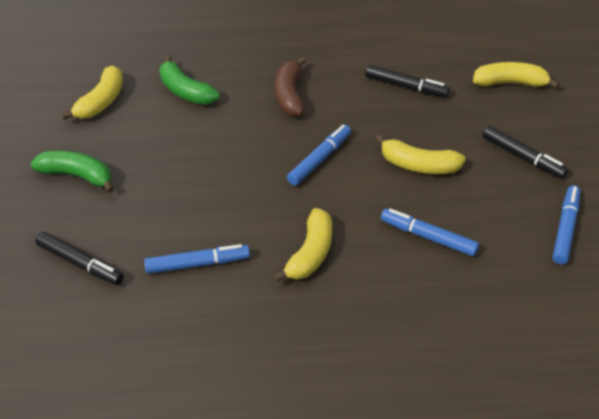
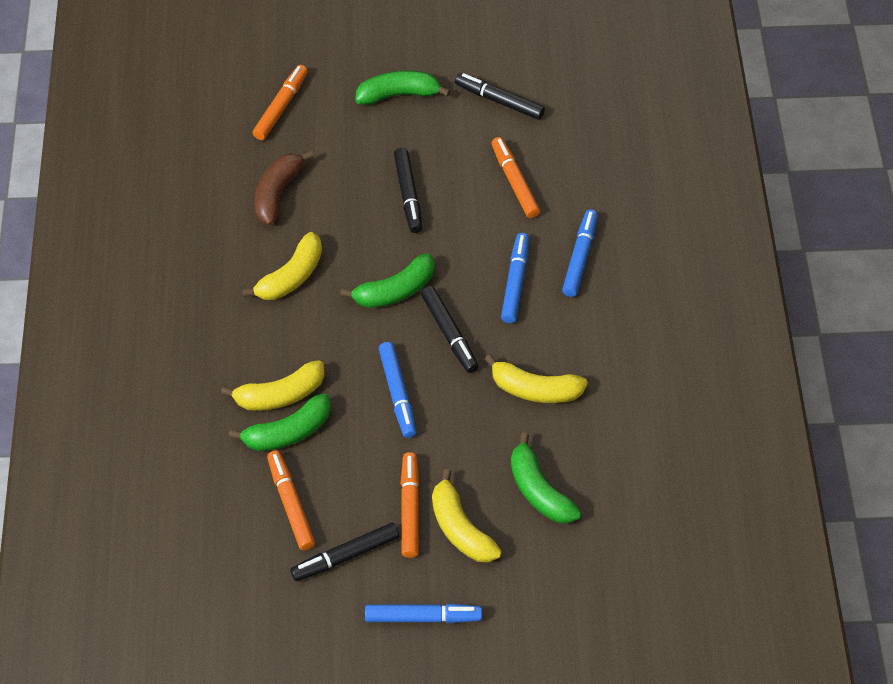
black marker: 3 -> 4
green banana: 2 -> 4
orange marker: 0 -> 4

